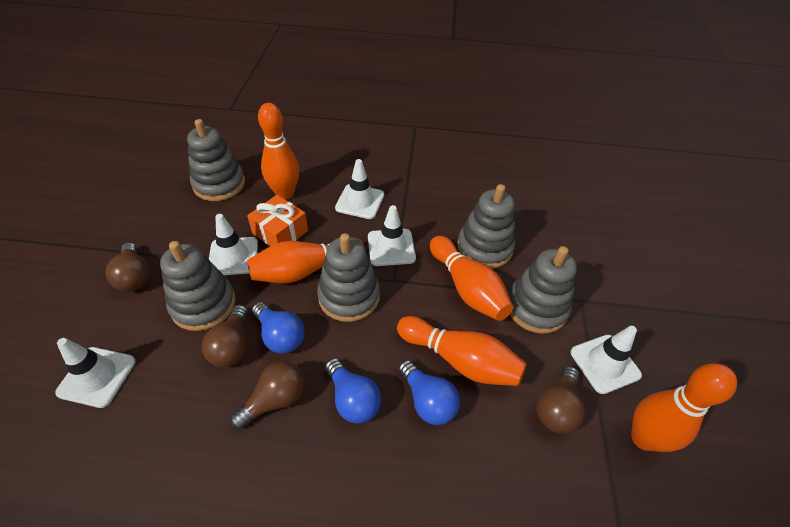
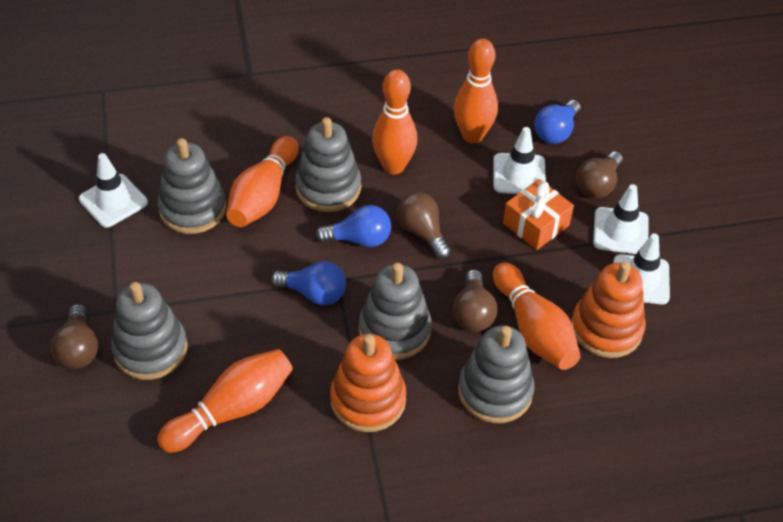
orange stacking toy: 0 -> 2
white traffic cone: 5 -> 4

